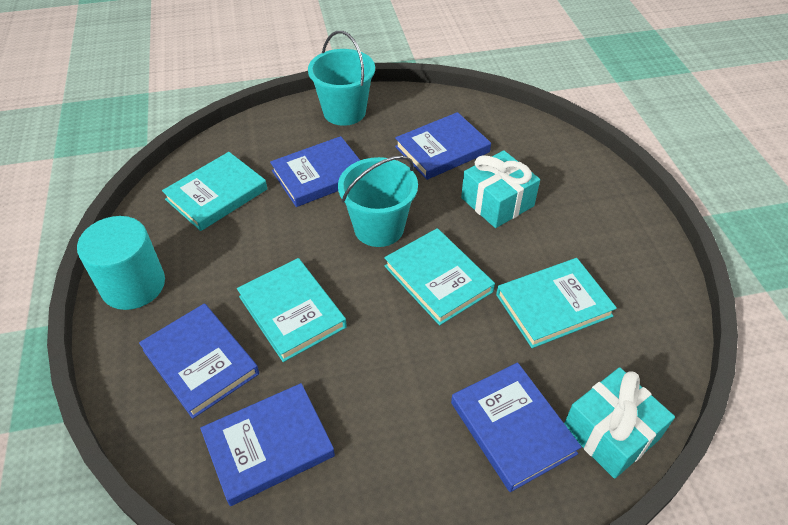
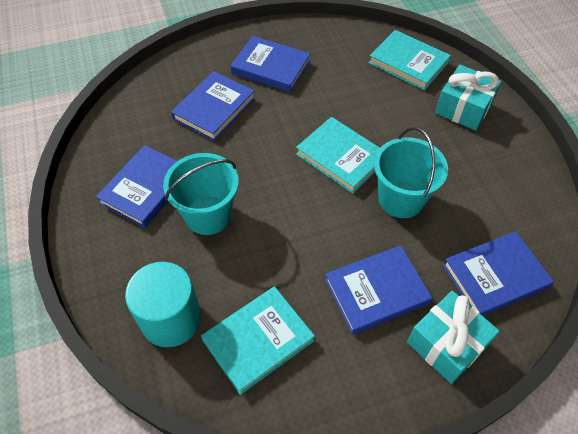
turquoise book: 4 -> 3

